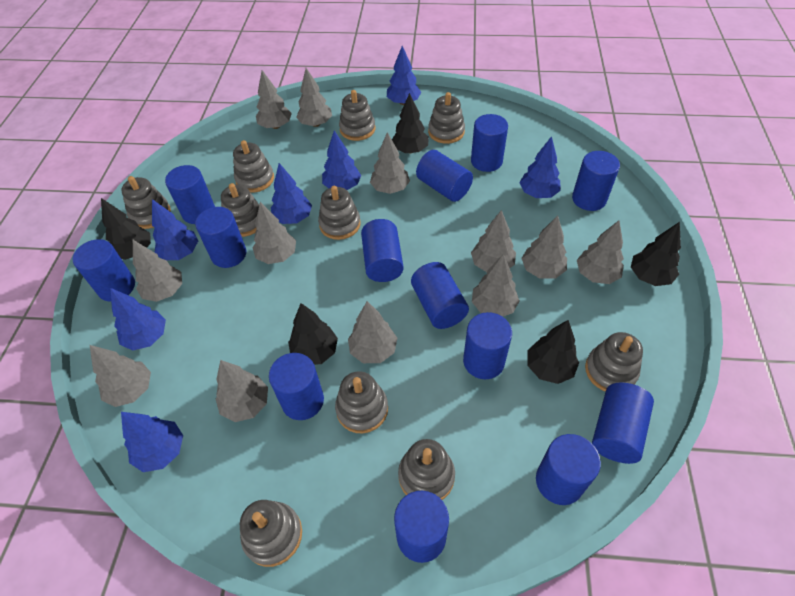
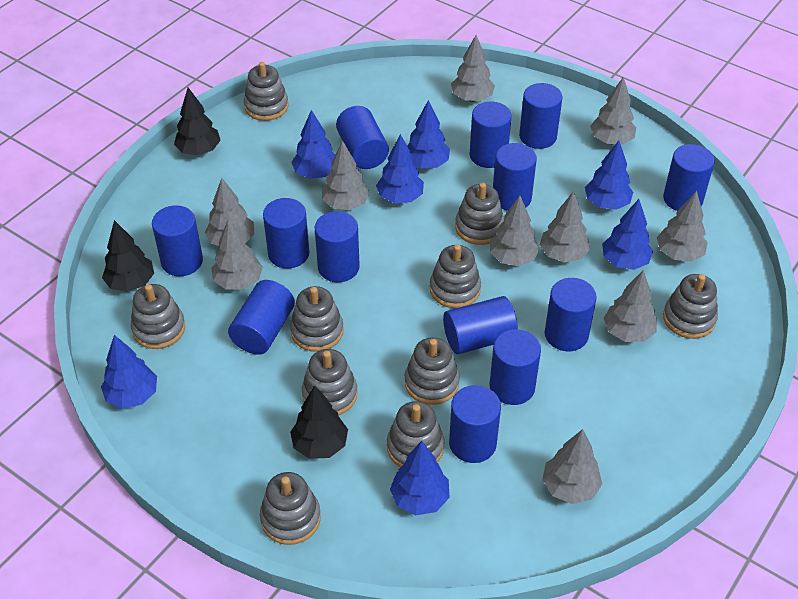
black tree: 5 -> 3
grey tree: 12 -> 10

